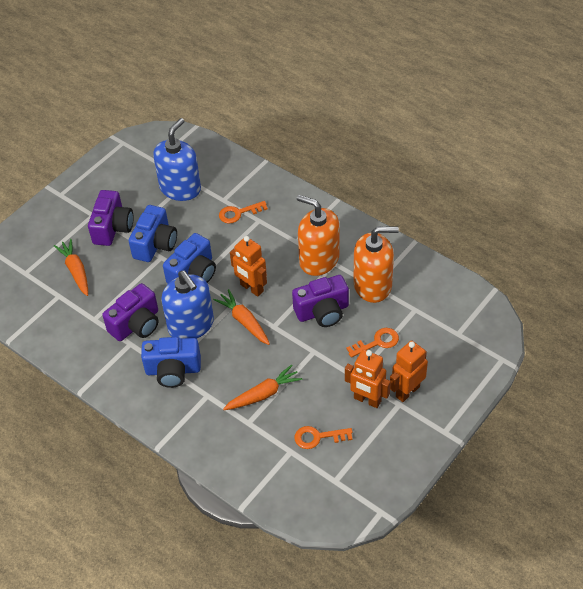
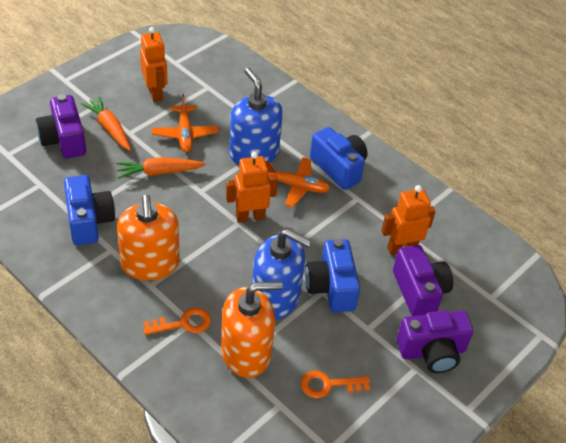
orange carrot: 3 -> 2
orange key: 3 -> 2
orange plane: 0 -> 2

